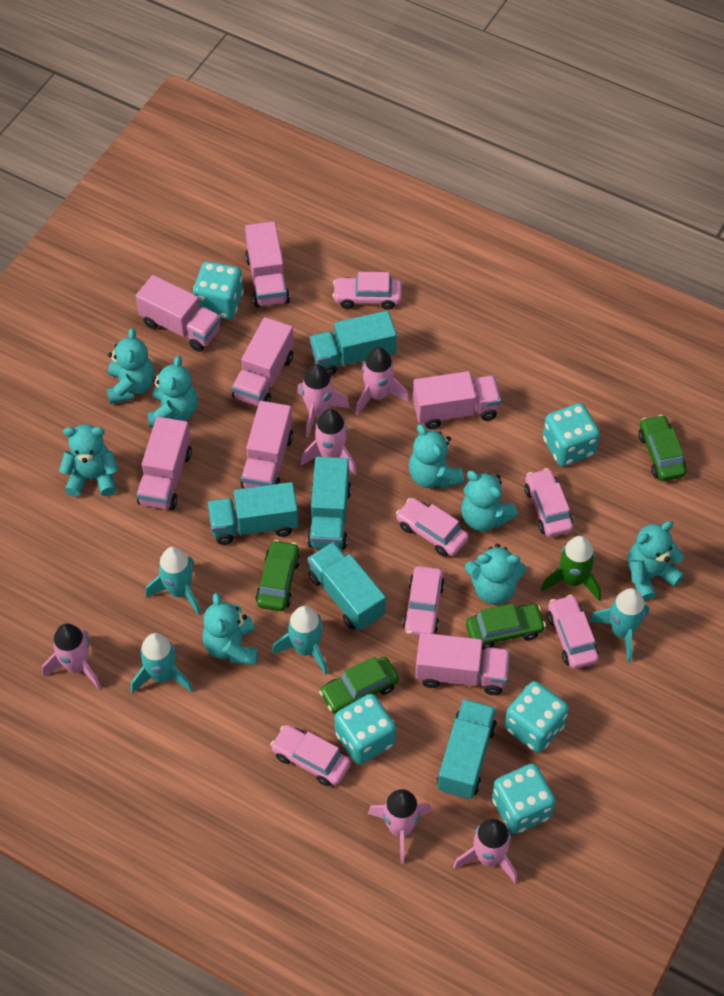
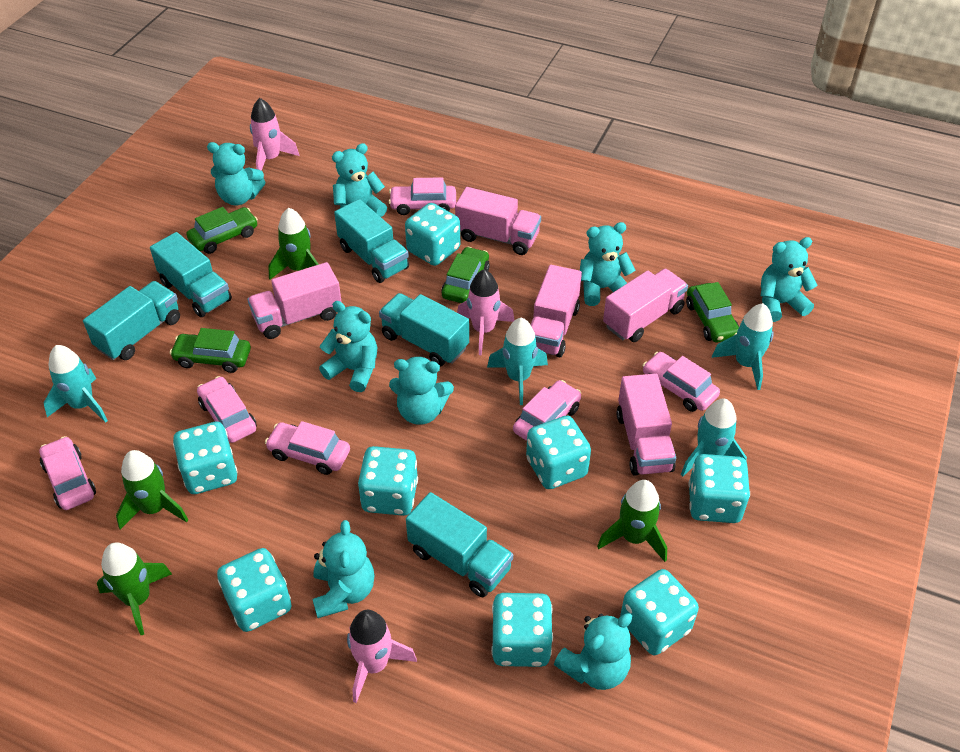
green rocket: 1 -> 4
pink rocket: 6 -> 3
pink truck: 7 -> 5
turquoise dice: 5 -> 8

